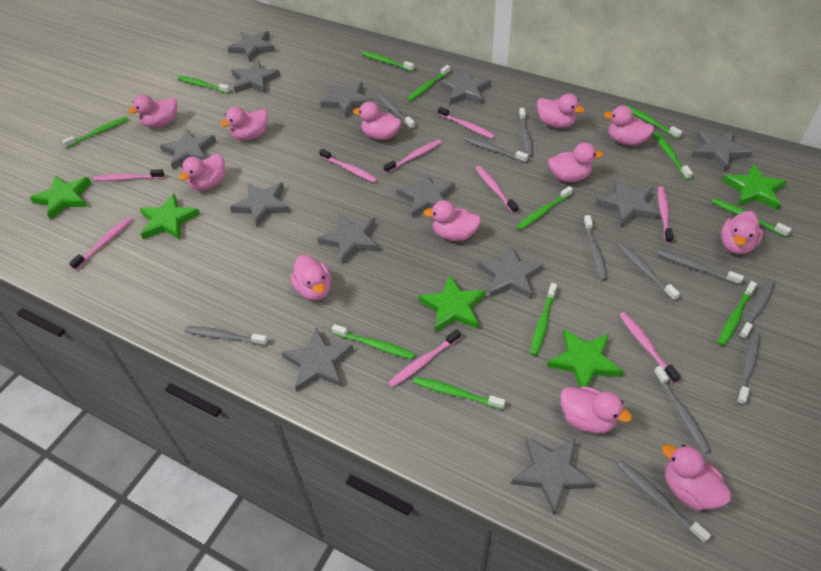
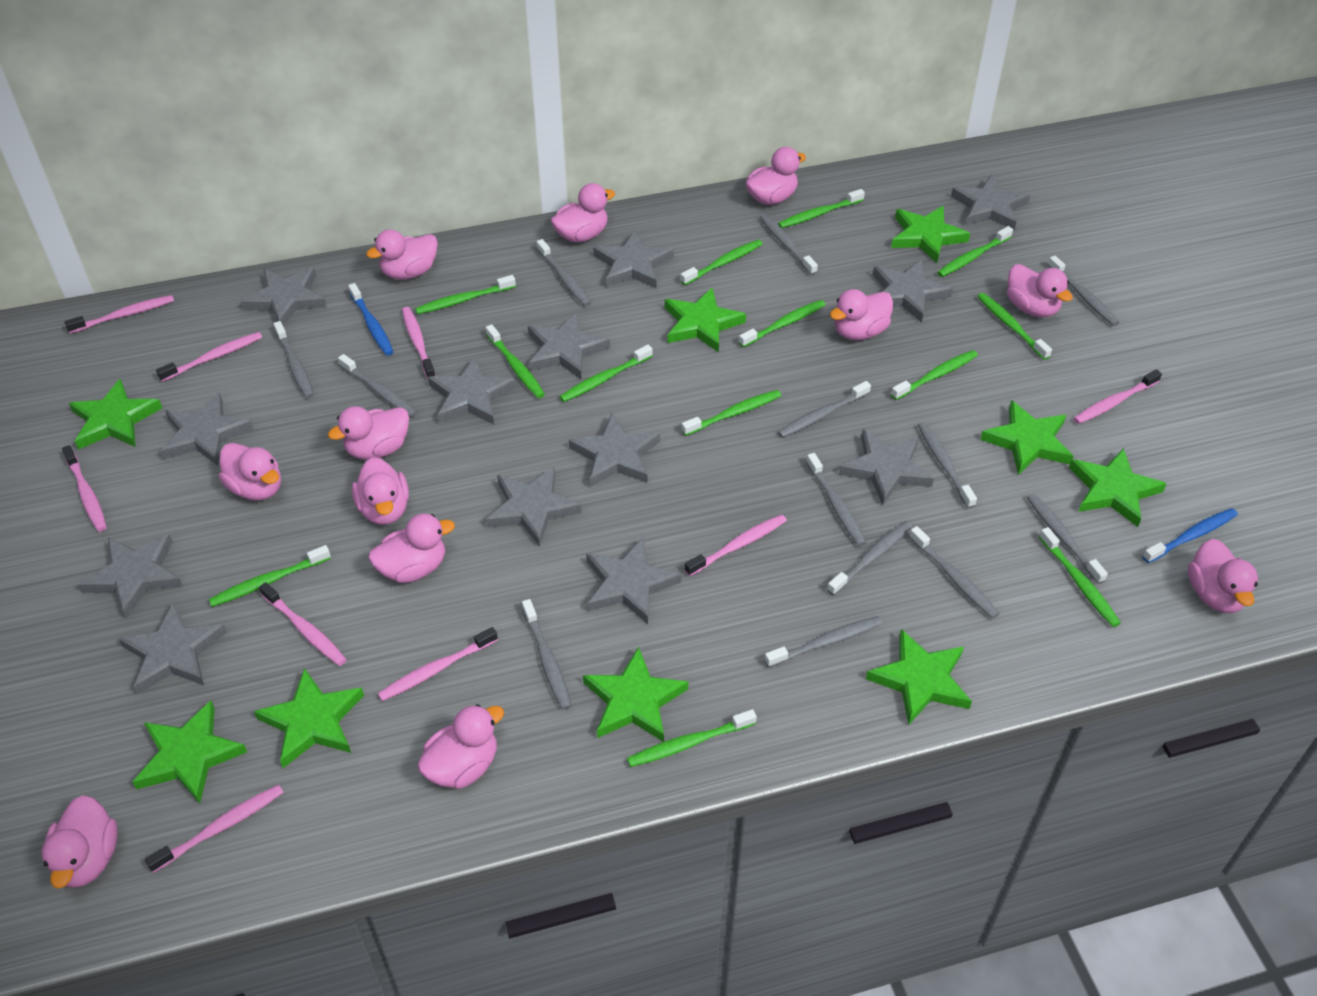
blue toothbrush: 0 -> 2
green star: 5 -> 9
green toothbrush: 12 -> 13
grey toothbrush: 11 -> 13

